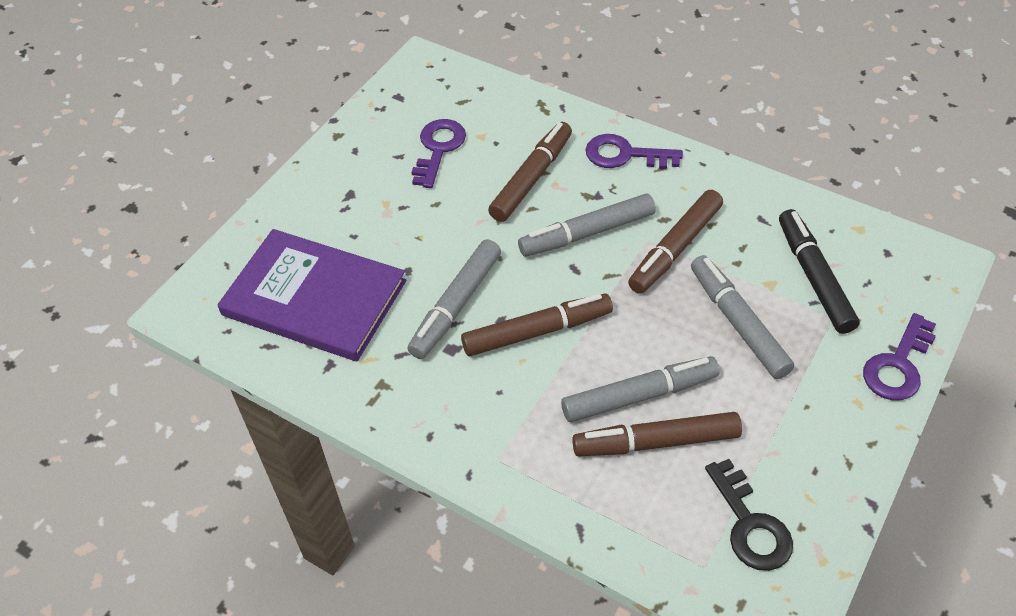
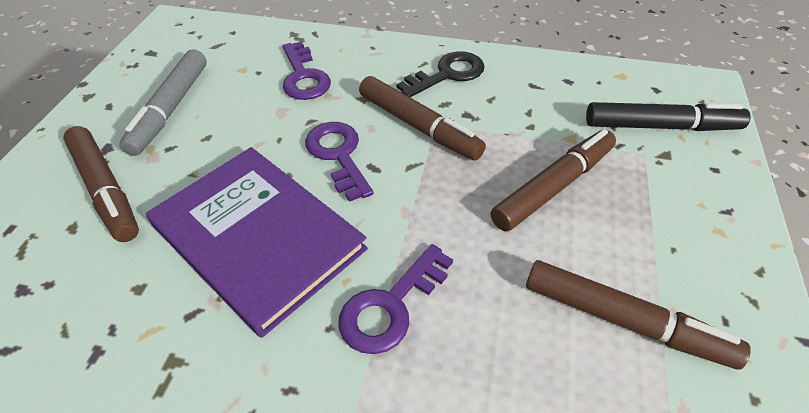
grey marker: 4 -> 1

